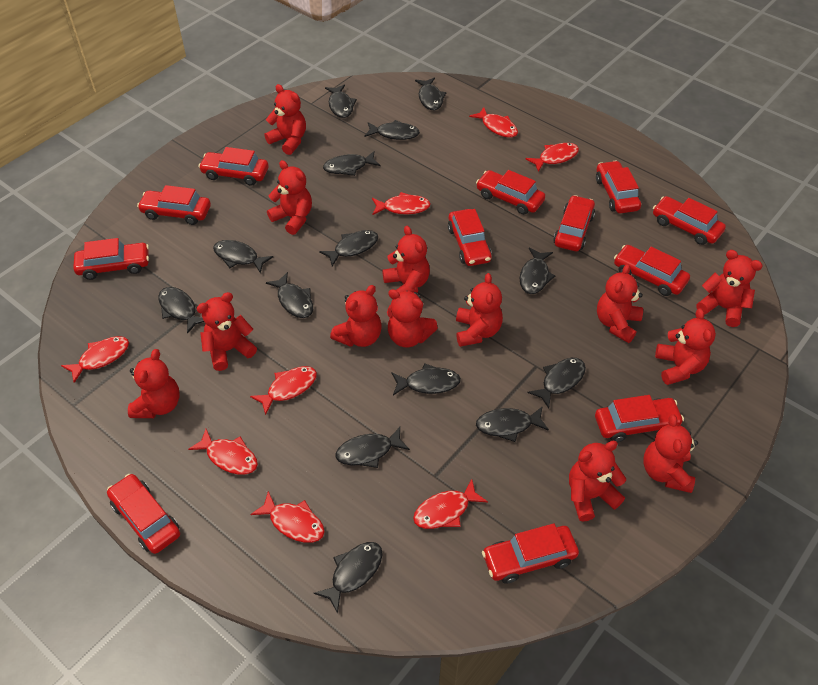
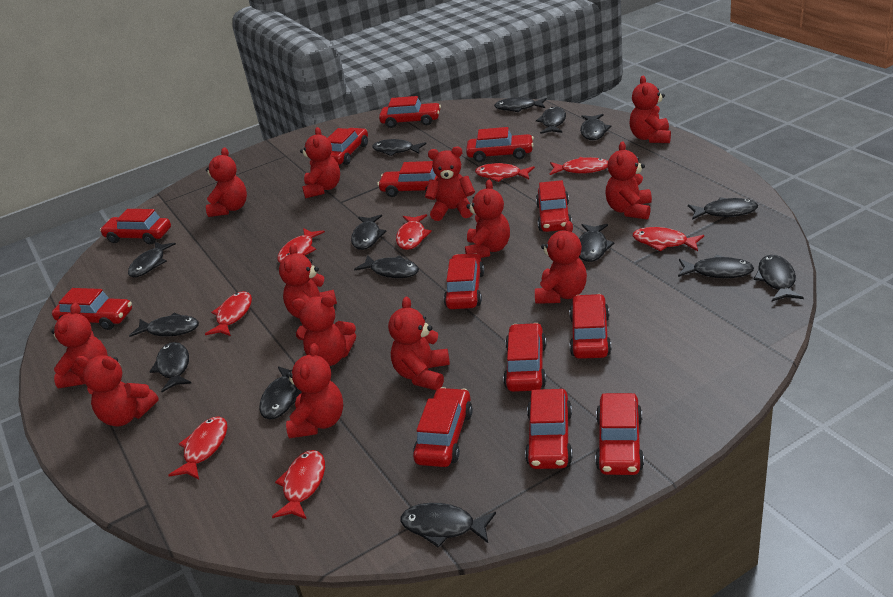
black fish: 14 -> 15
red car: 12 -> 13

